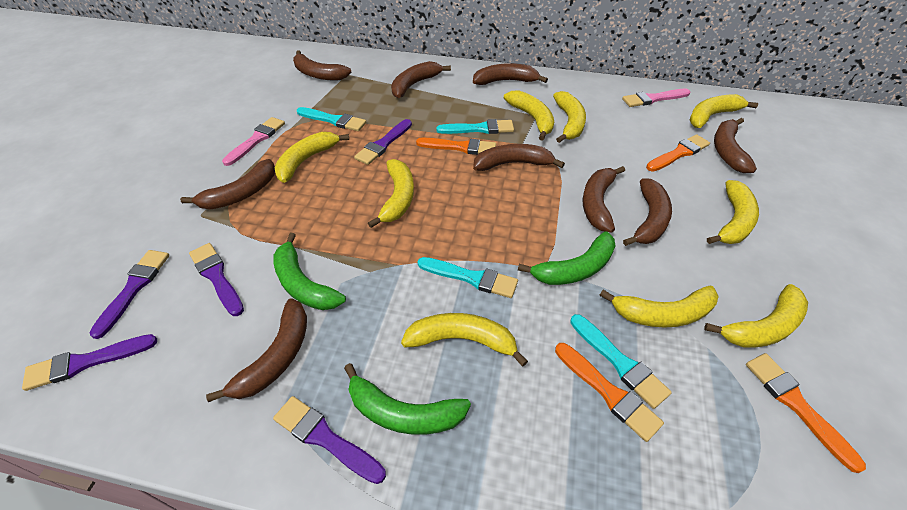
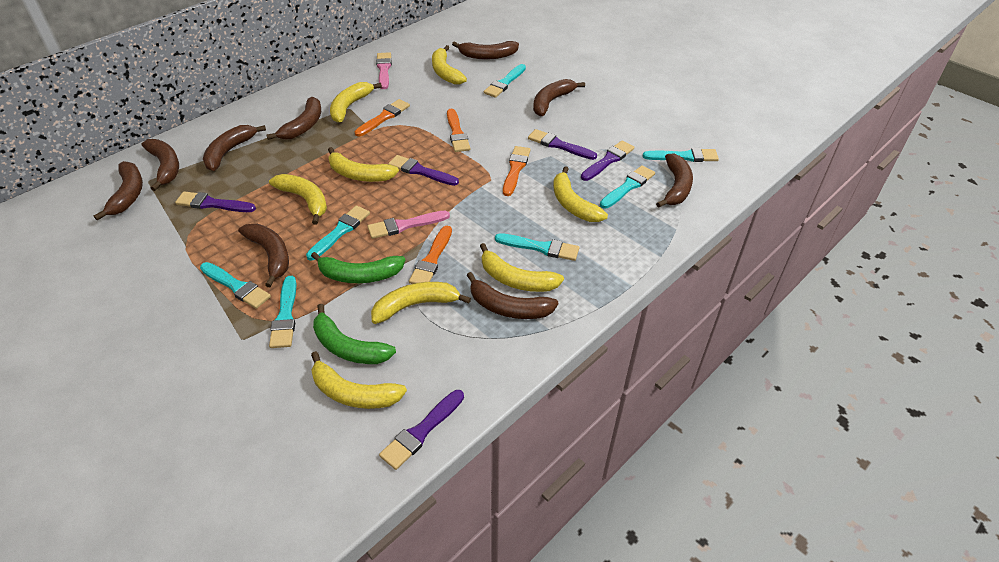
green banana: 3 -> 2
turquoise brush: 4 -> 7
yellow banana: 9 -> 8

